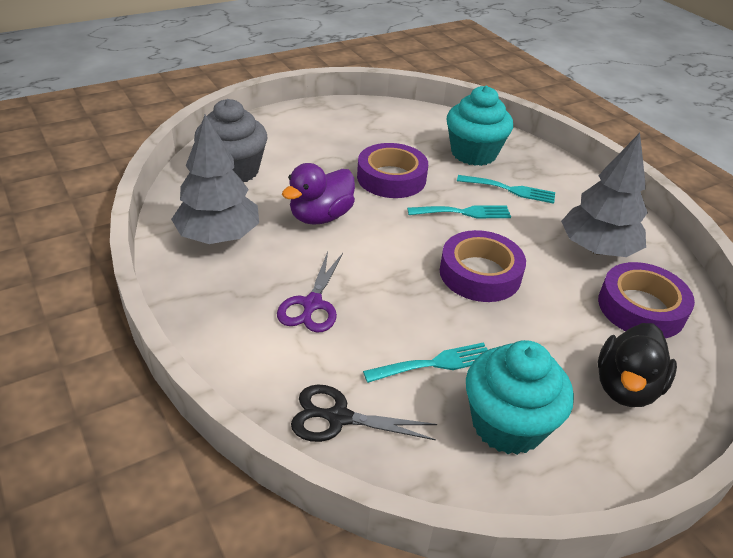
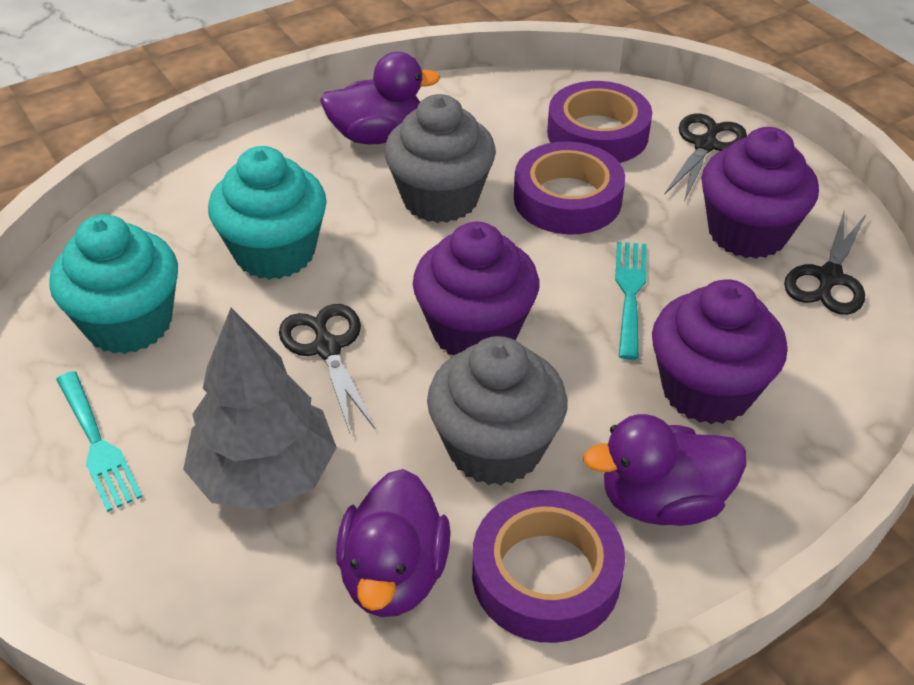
black duck: 1 -> 0
black scissors: 1 -> 3
grey cupcake: 1 -> 2
grey tree: 2 -> 1
purple cupcake: 0 -> 3
purple duck: 1 -> 3
purple scissors: 1 -> 0
turquoise fork: 3 -> 2

